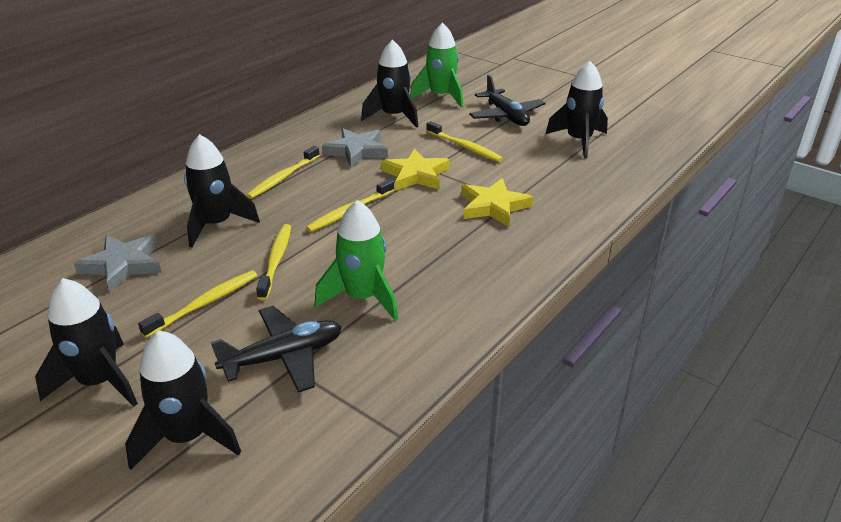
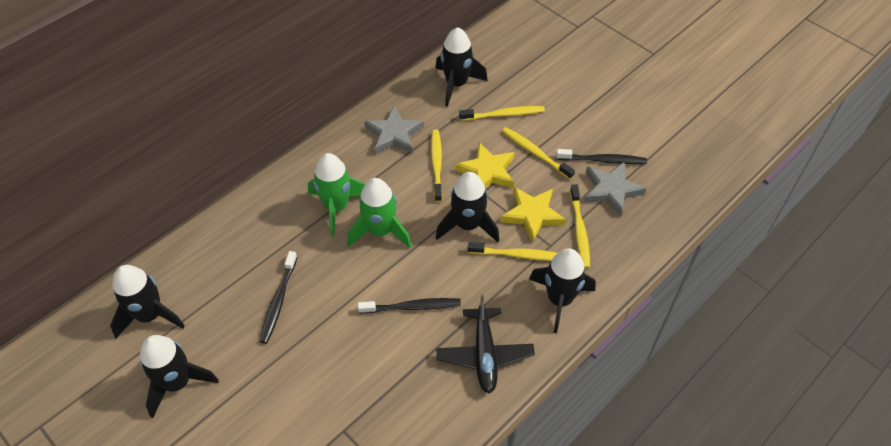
black plane: 2 -> 1
black toothbrush: 0 -> 3

